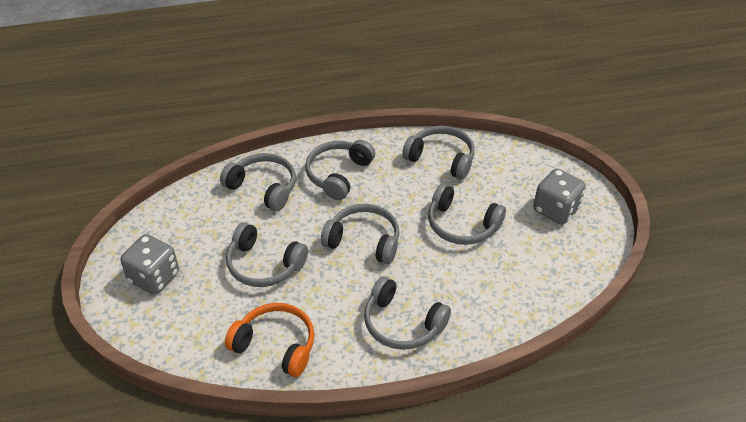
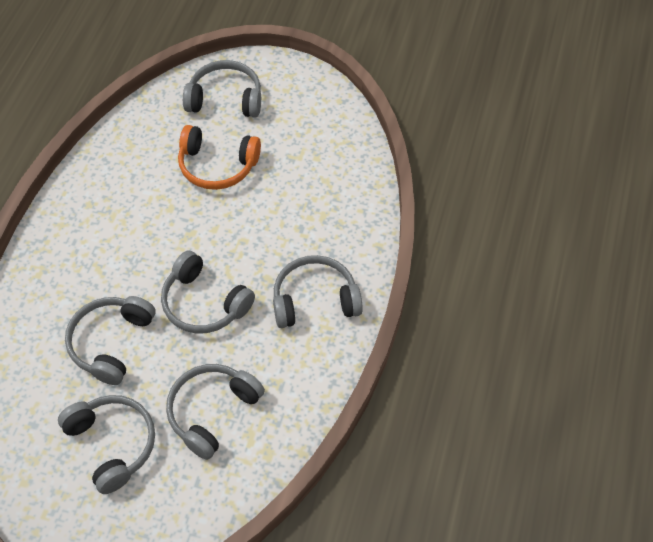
grey dice: 2 -> 0
grey headphones: 7 -> 6

